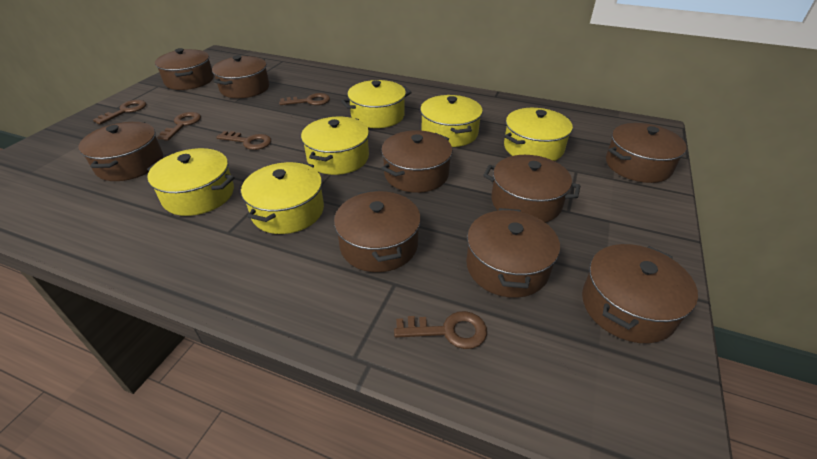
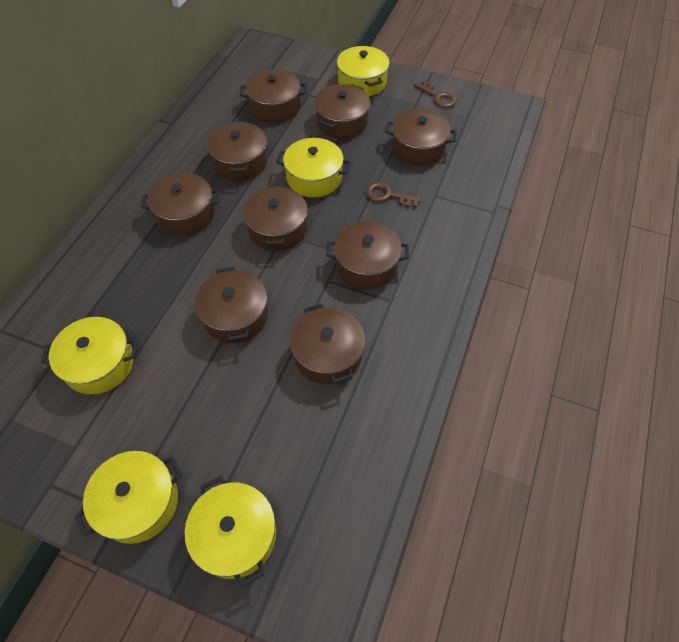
brown key: 5 -> 2
yellow pot: 6 -> 5

